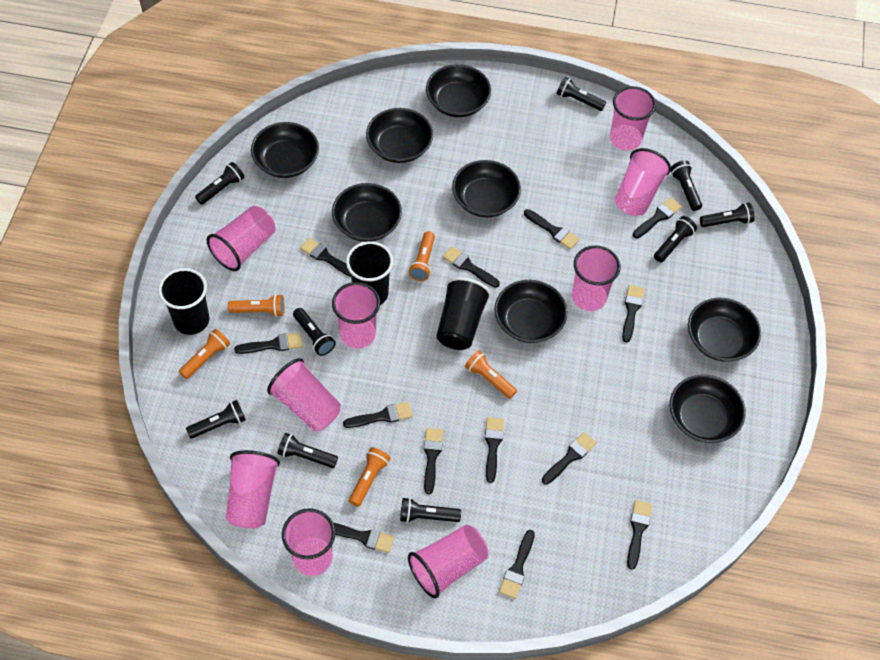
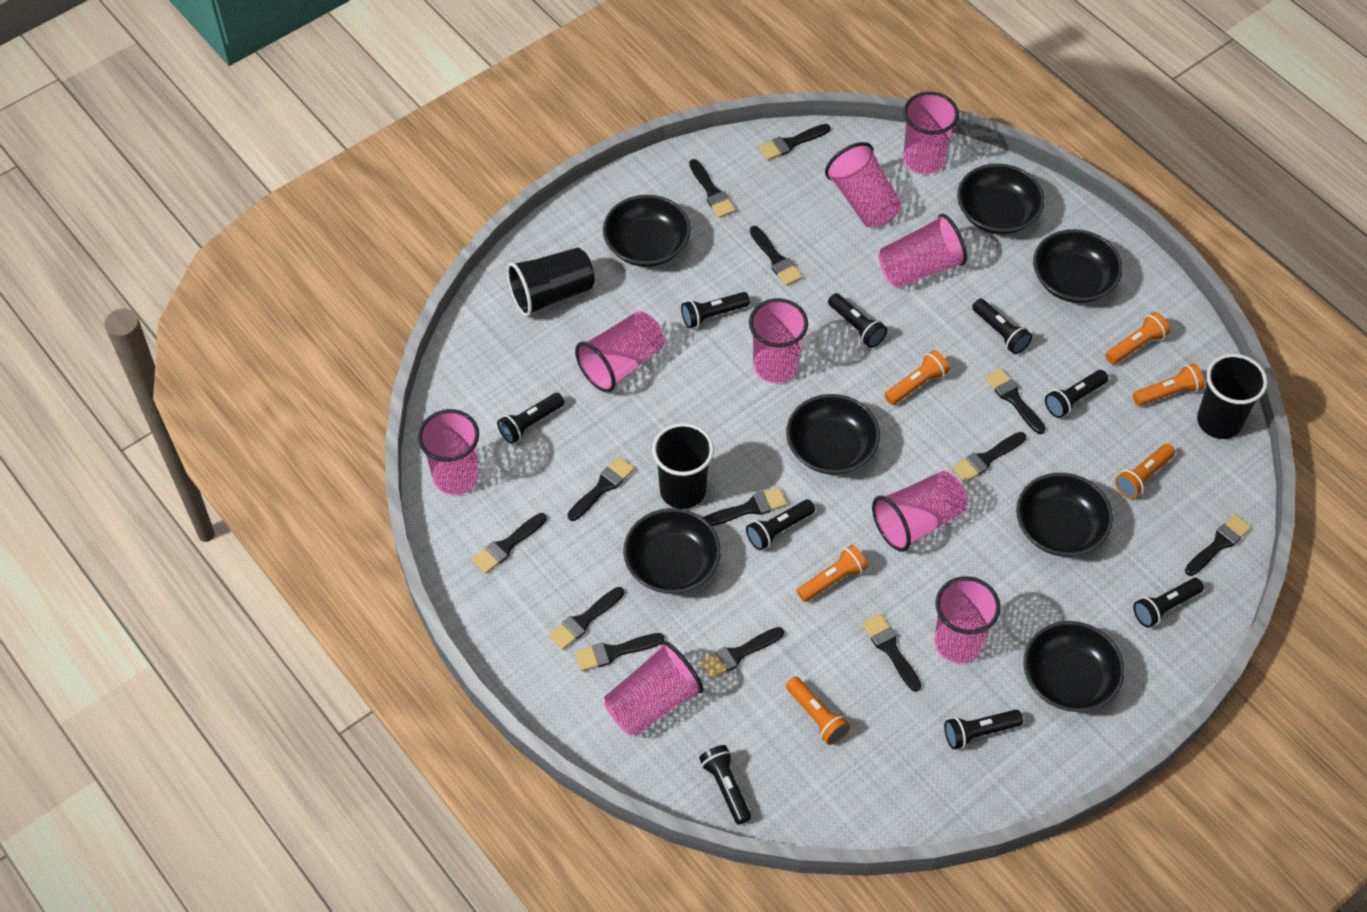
black bowl: 8 -> 7
orange flashlight: 5 -> 6

